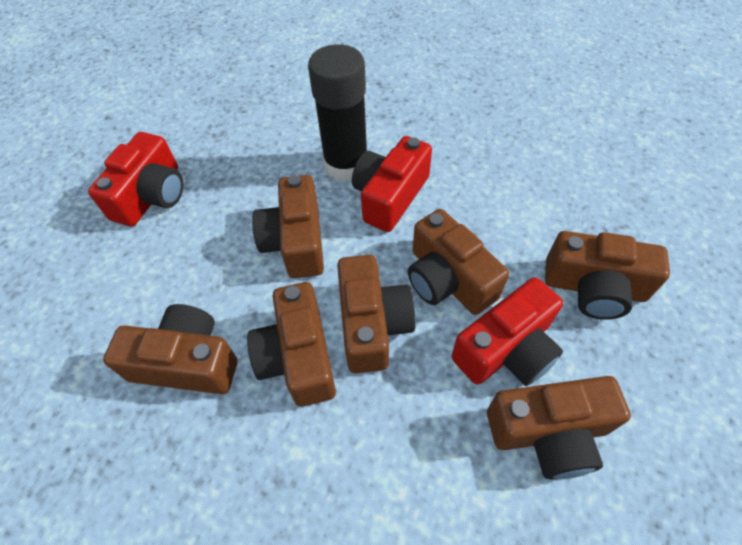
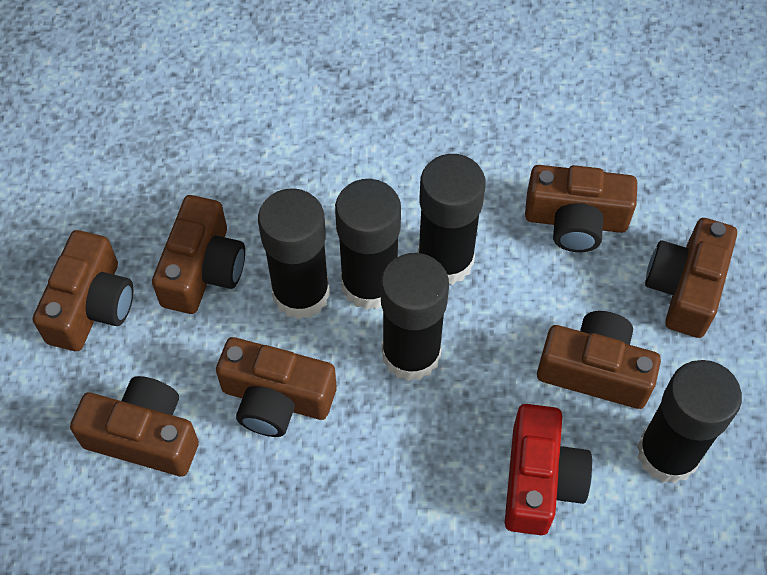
black glue stick: 1 -> 5
red camera: 3 -> 1

